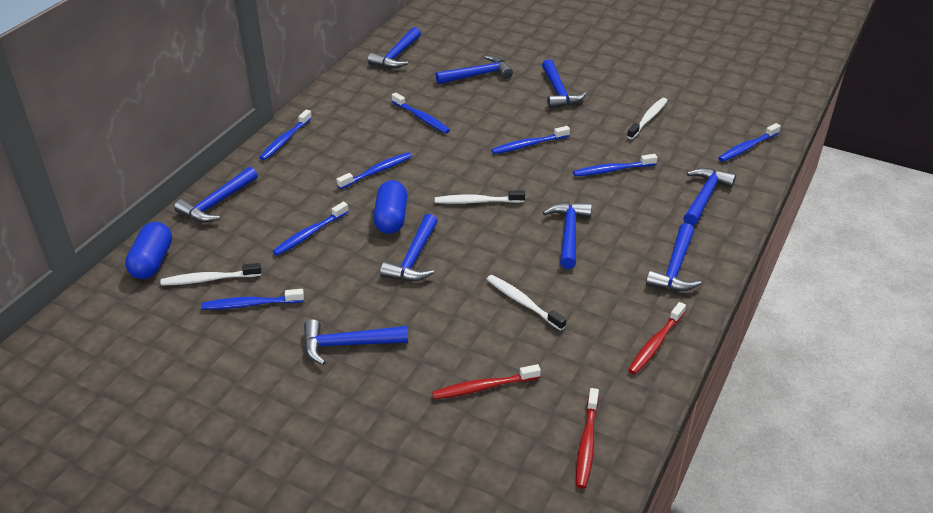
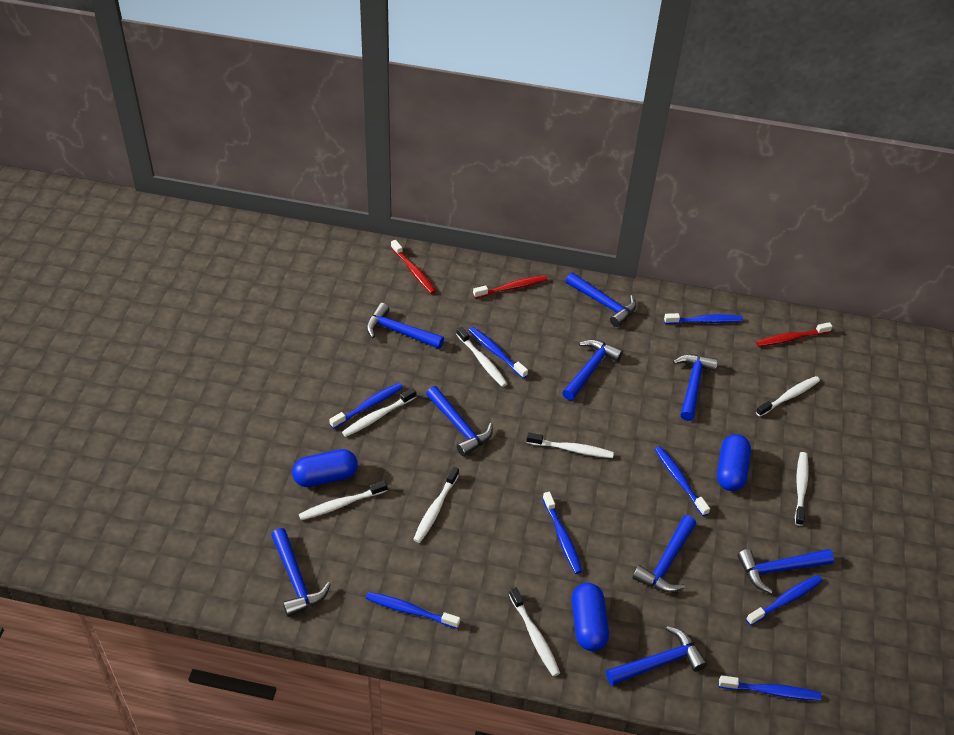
blue capsule: 2 -> 3
white toothbrush: 4 -> 8

